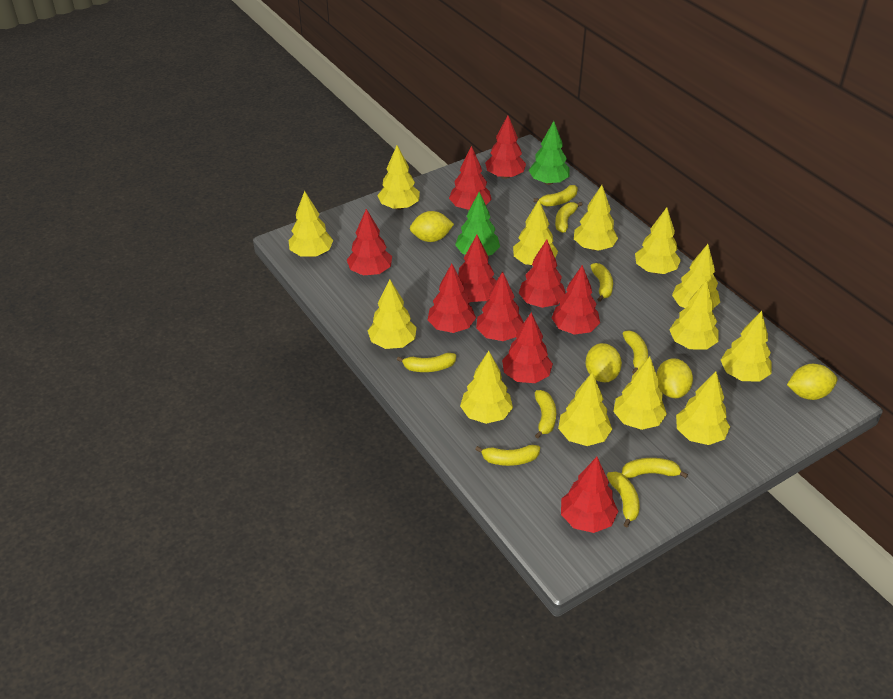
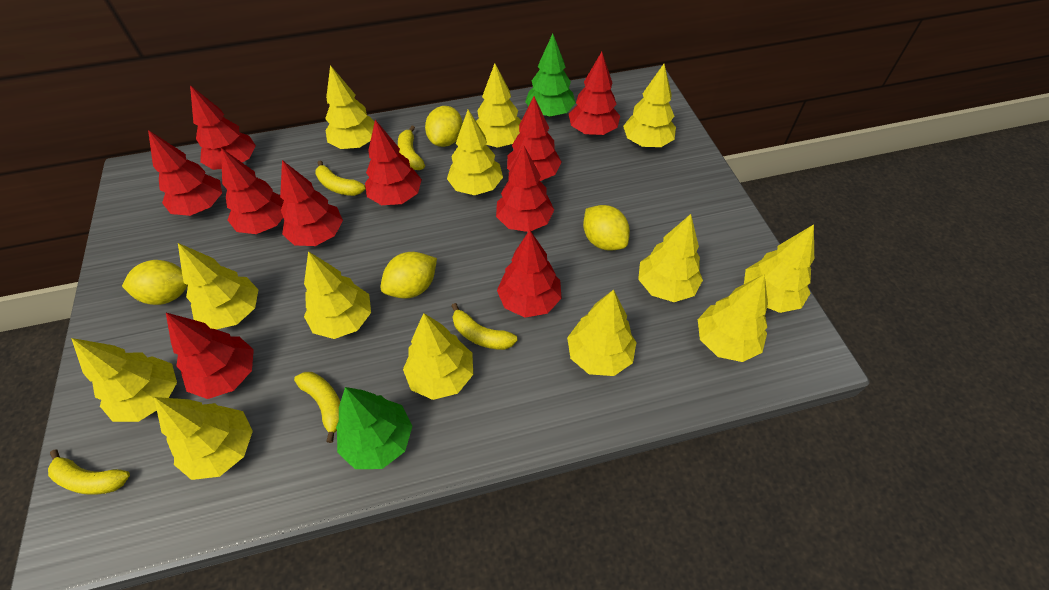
yellow banana: 9 -> 5

